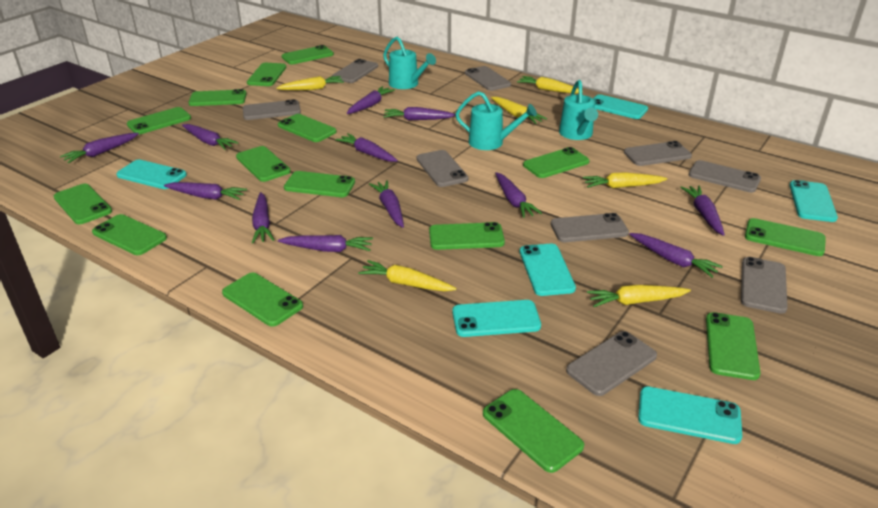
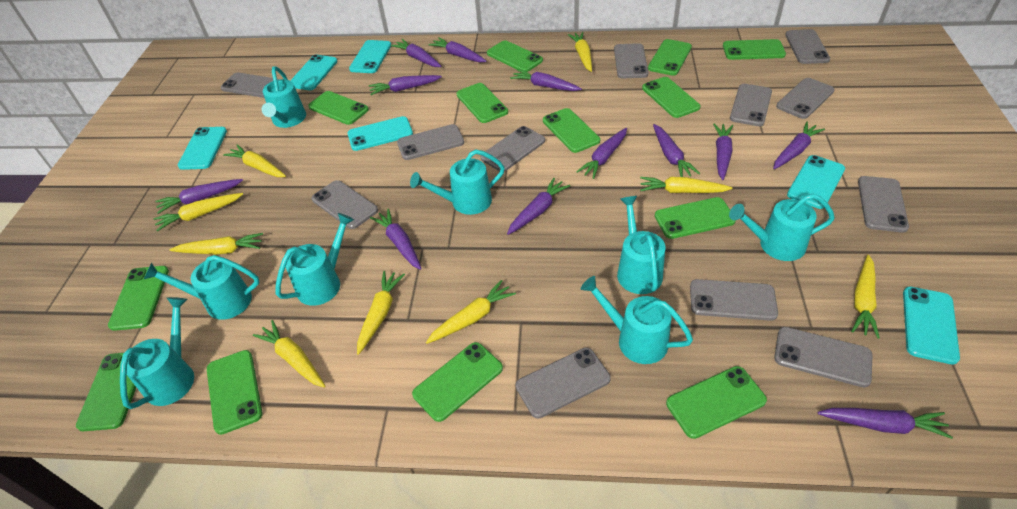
green phone: 15 -> 13
grey phone: 9 -> 12
turquoise watering can: 3 -> 8
yellow carrot: 6 -> 9

